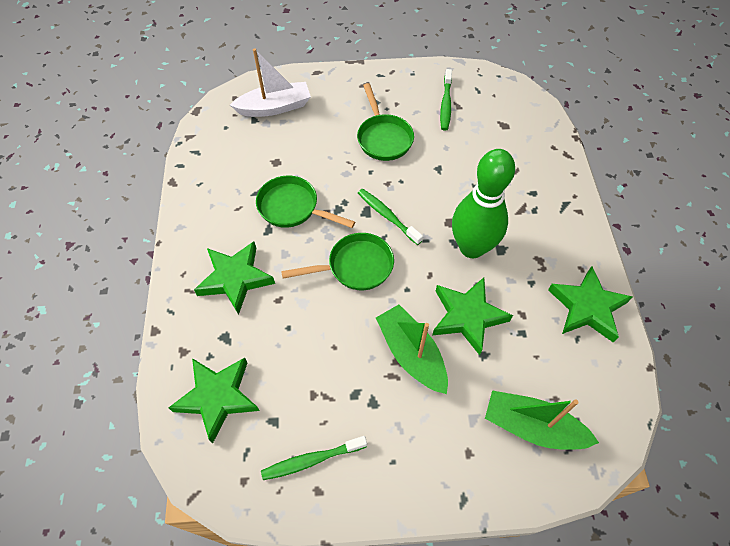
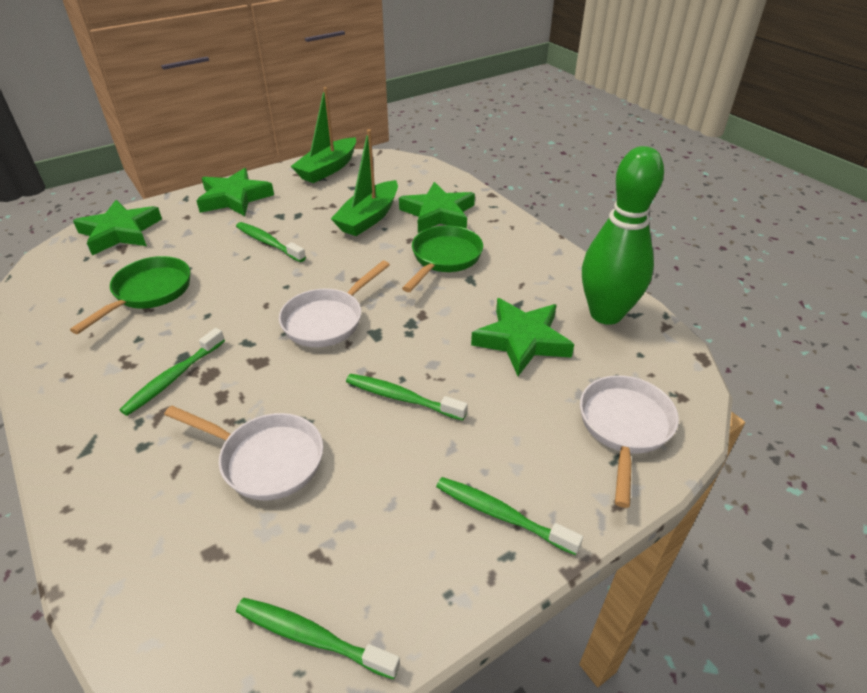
green pan: 3 -> 2
green toothbrush: 3 -> 5
white boat: 1 -> 0
white pan: 0 -> 3

